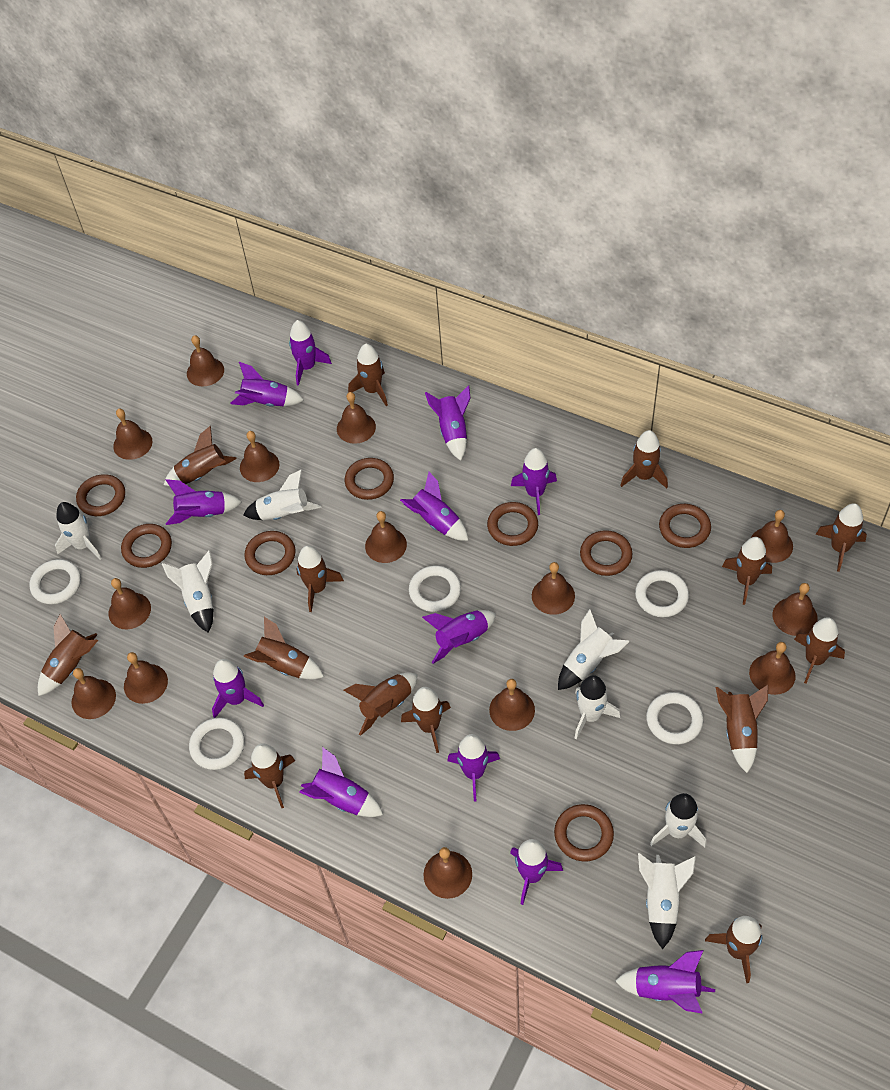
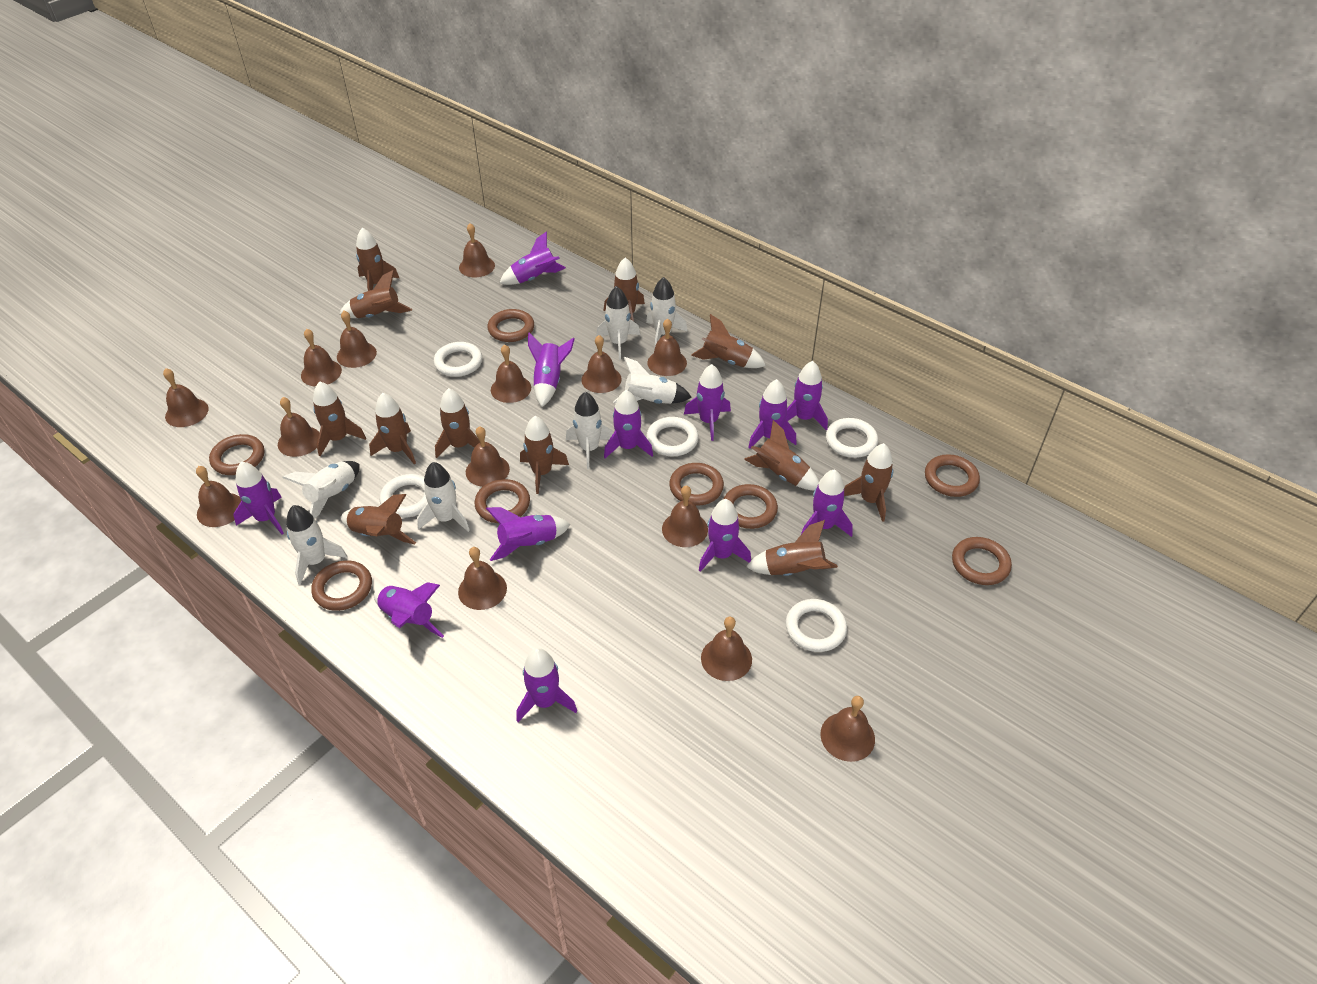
brown rocket: 14 -> 12

